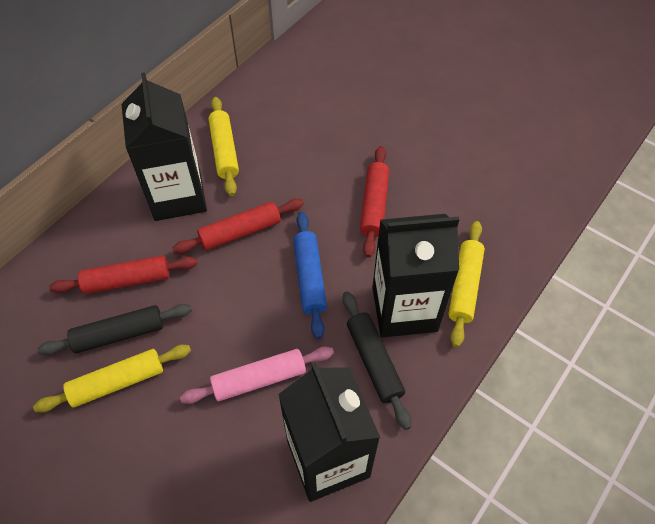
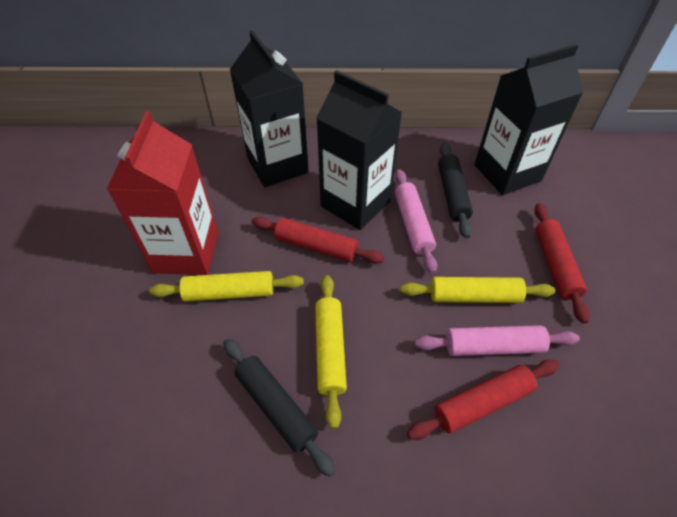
blue rolling pin: 1 -> 0
pink rolling pin: 1 -> 2
red carton: 0 -> 1

